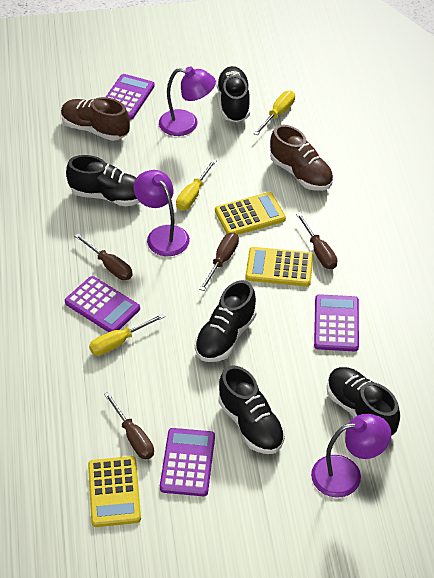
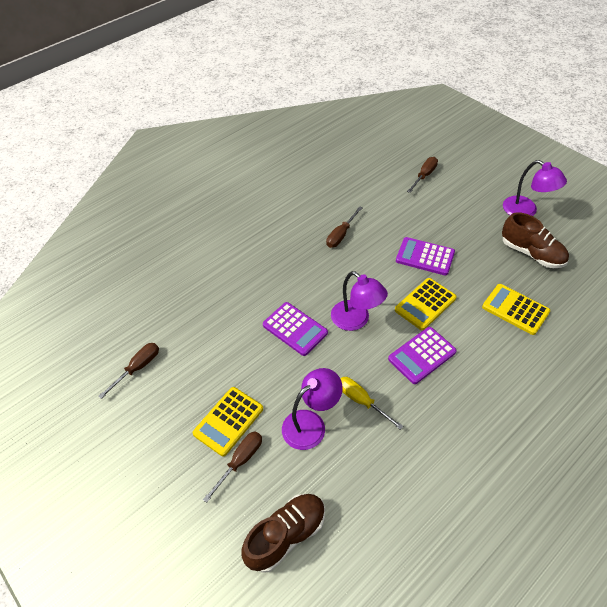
black shoe: 5 -> 0
purple calculator: 4 -> 3
yellow screwdriver: 3 -> 1

